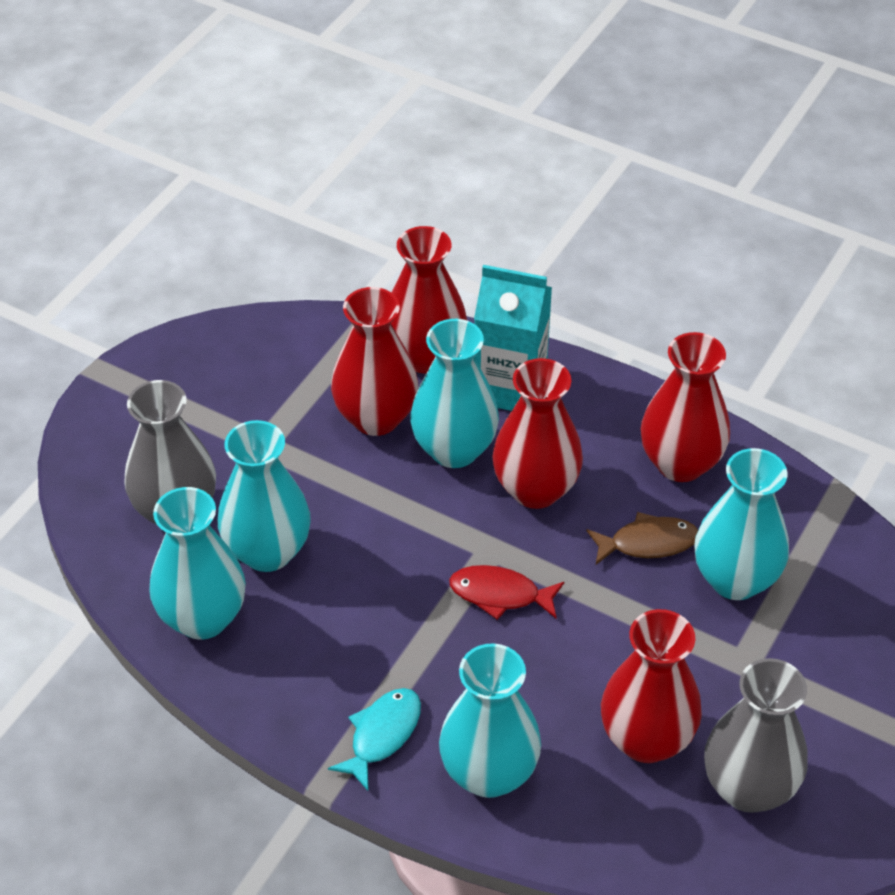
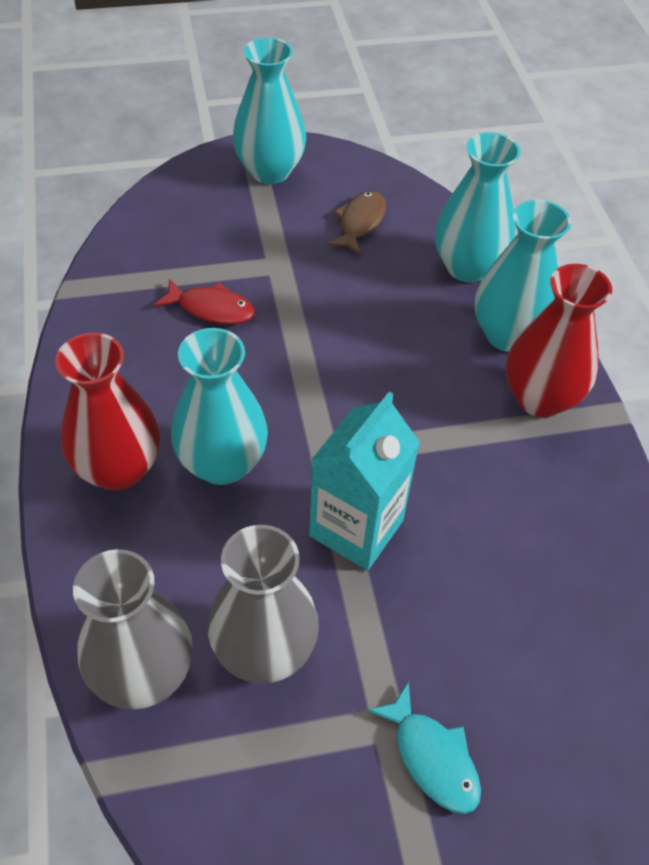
red vase: 5 -> 2
turquoise vase: 5 -> 4

